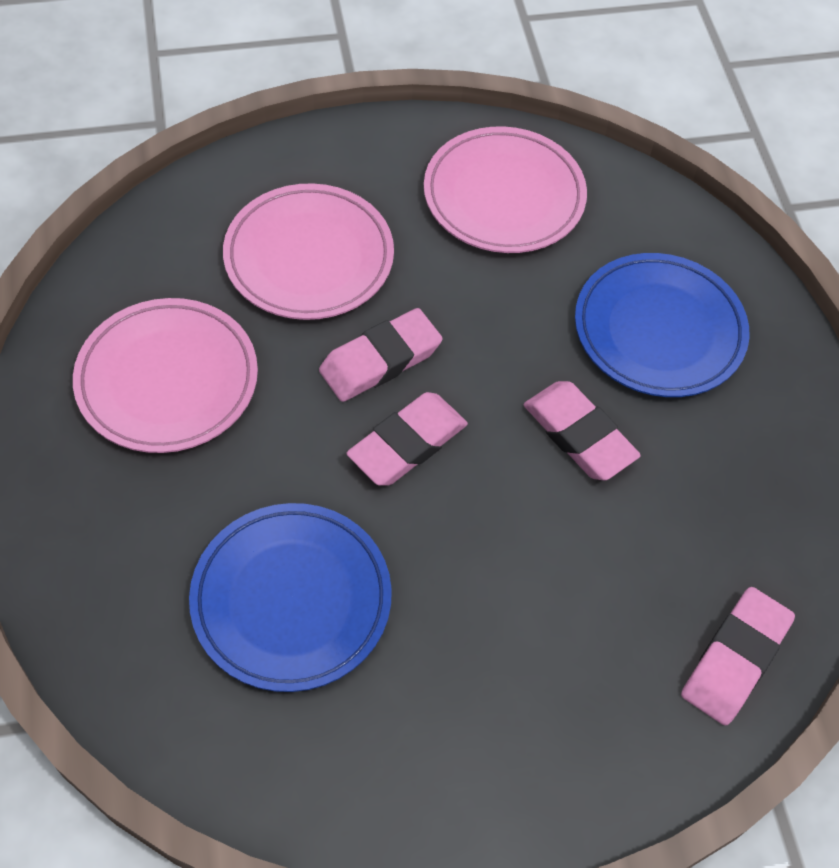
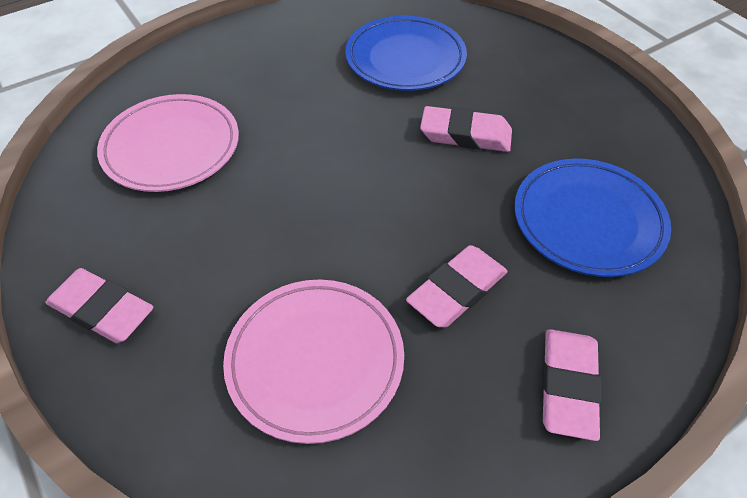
pink plate: 3 -> 2

